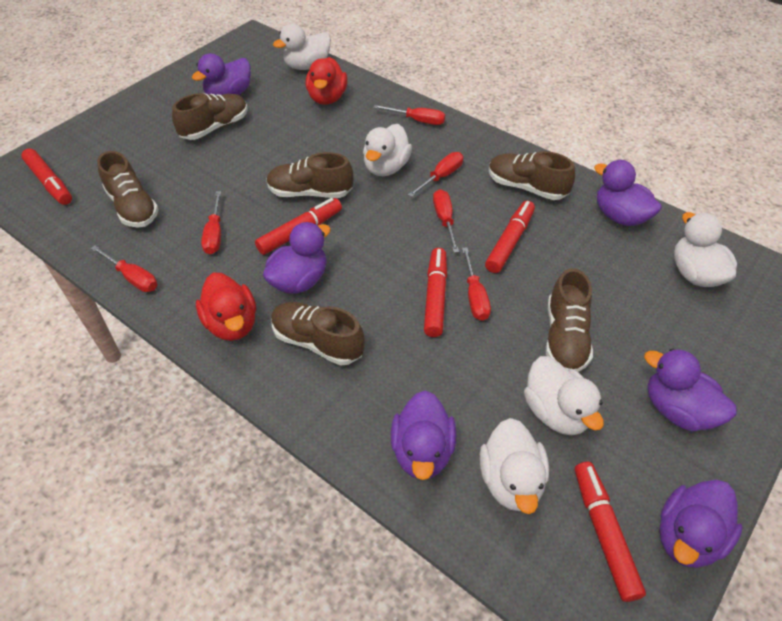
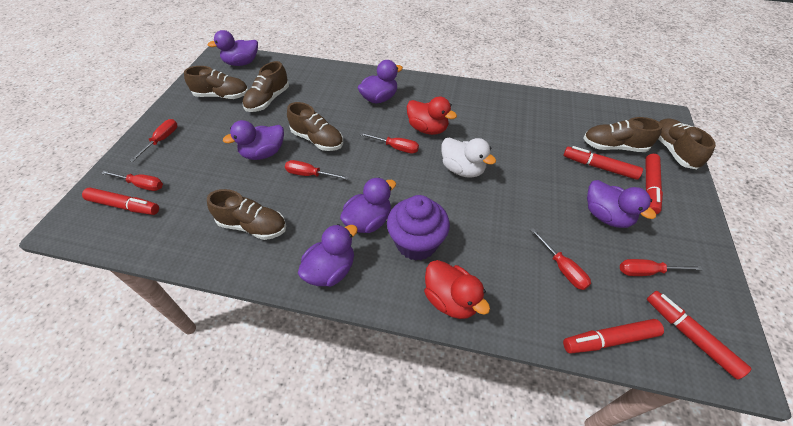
purple cupcake: 0 -> 1
white duck: 5 -> 1

